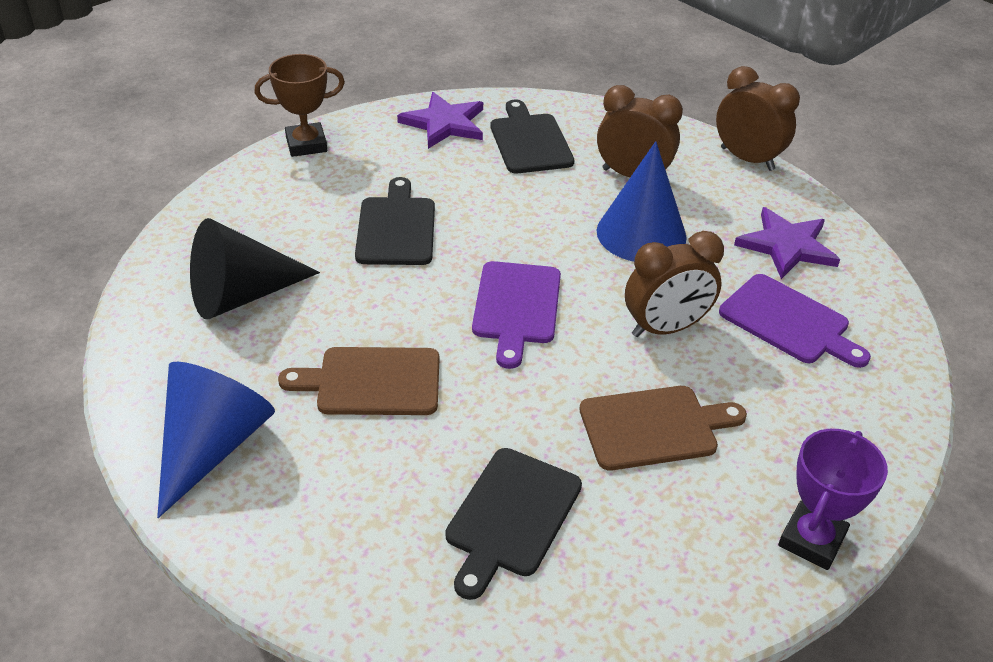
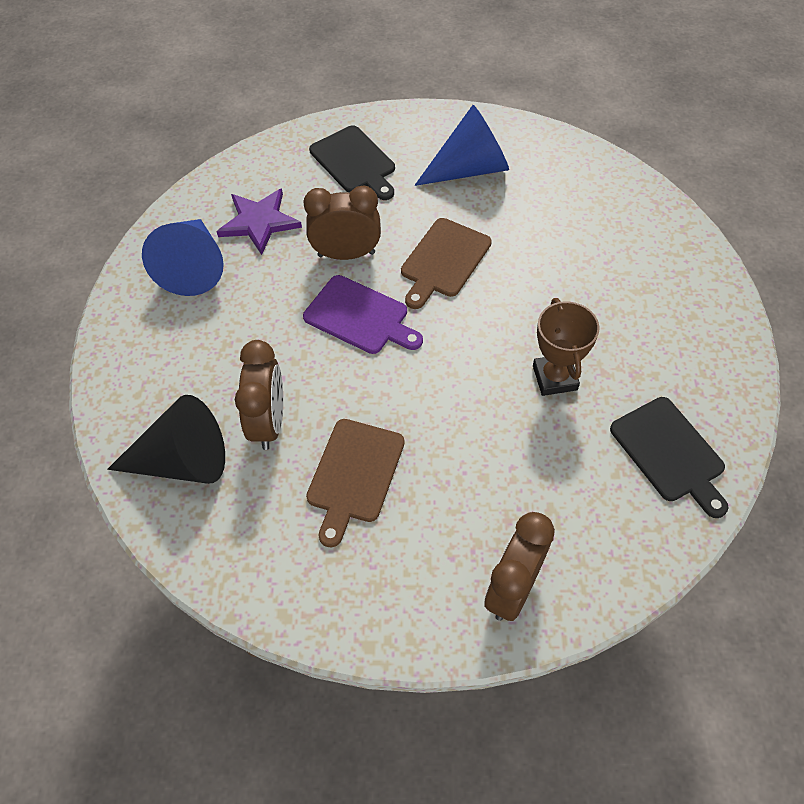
black cutting board: 3 -> 2
purple cutting board: 2 -> 1
purple star: 2 -> 1
purple trophy: 1 -> 0

